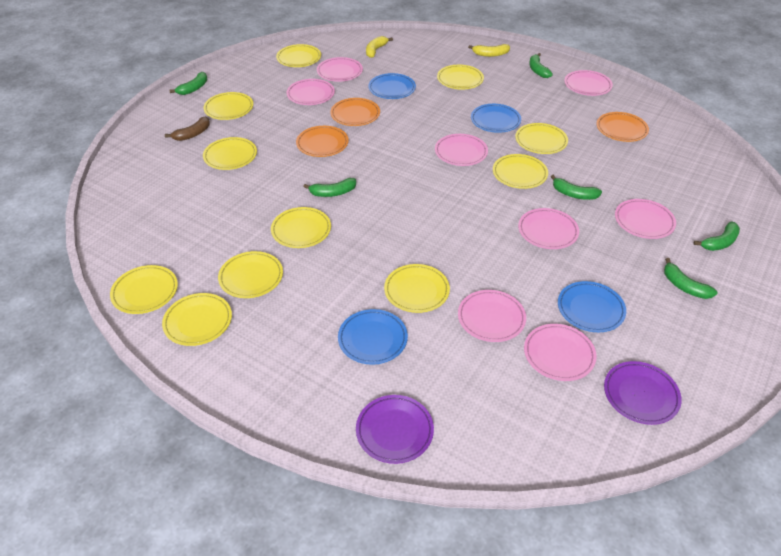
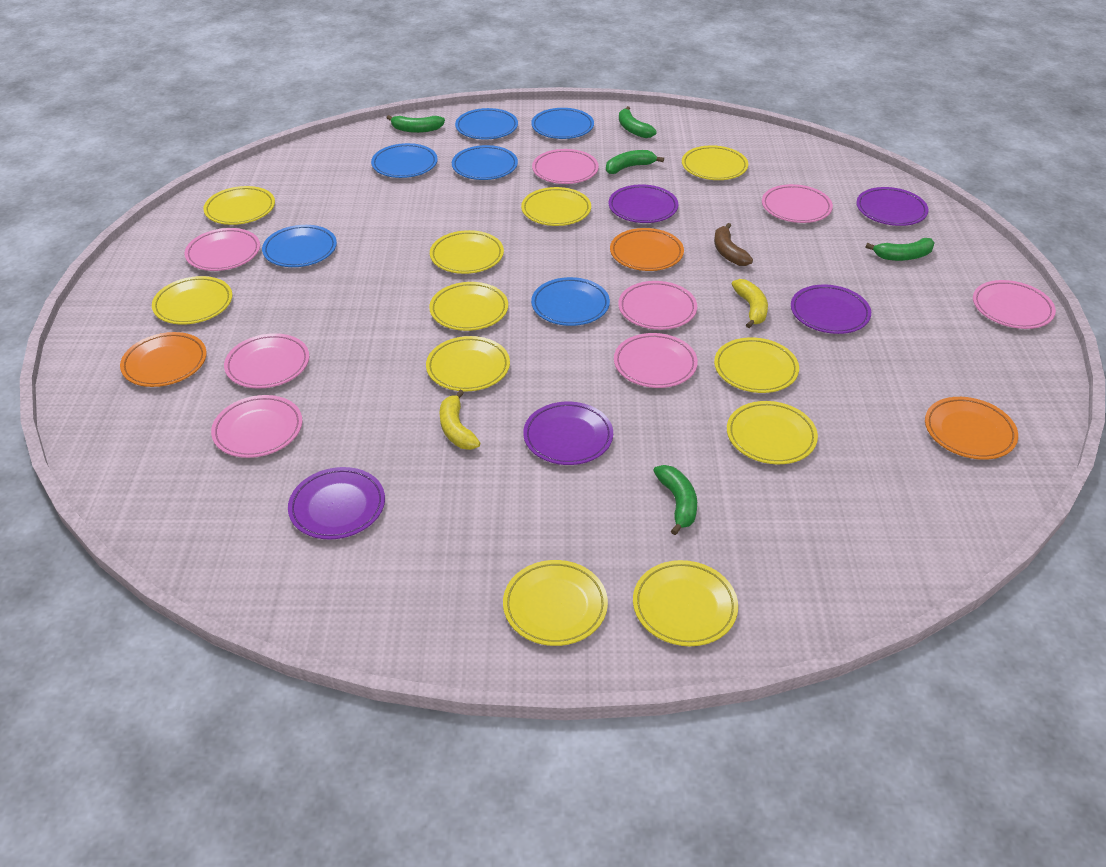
blue plate: 4 -> 6
green banana: 6 -> 5
purple plate: 2 -> 5

